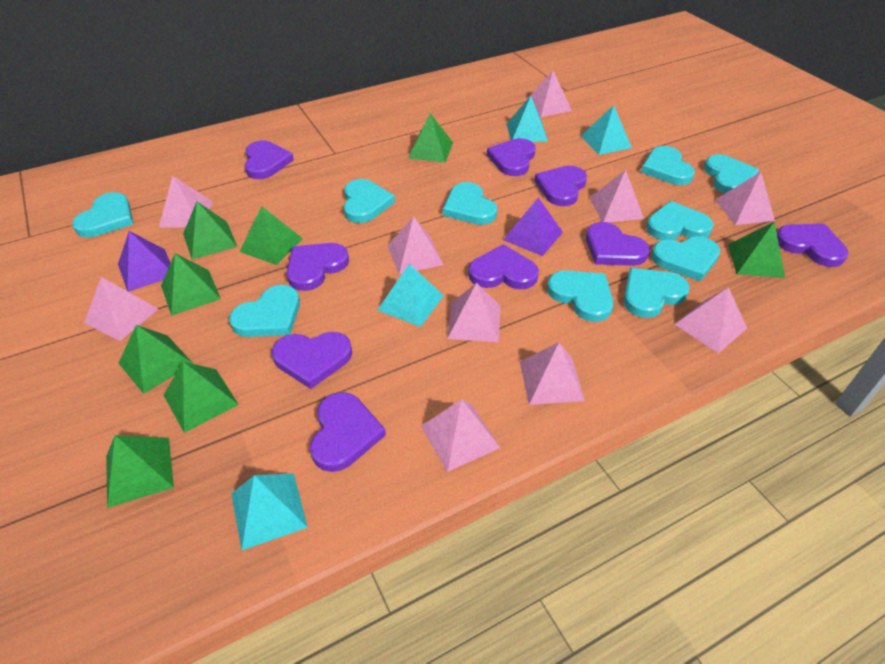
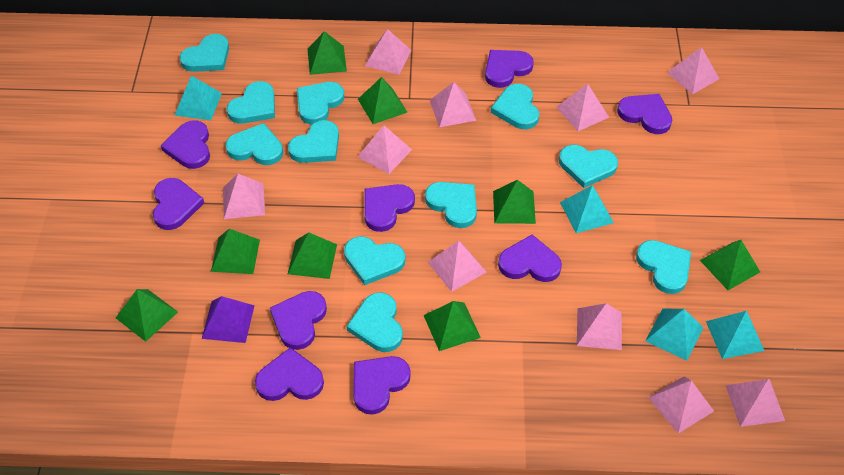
purple pyramid: 2 -> 1
turquoise heart: 10 -> 11

